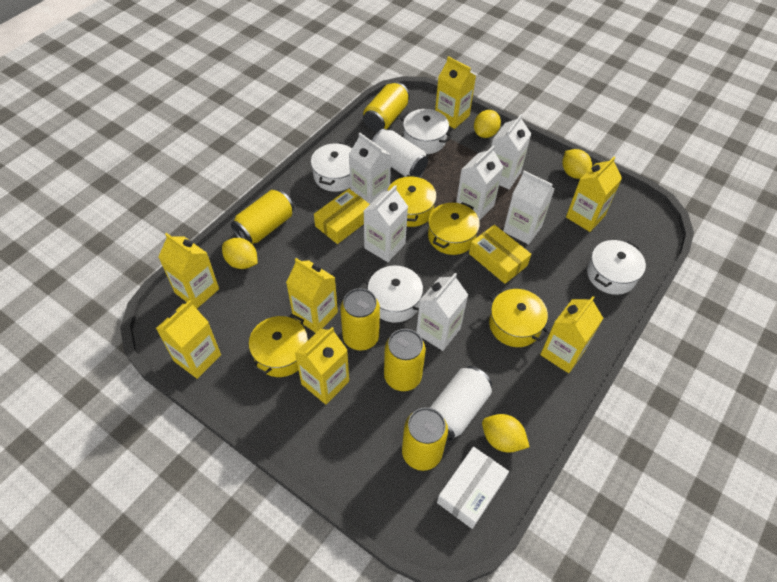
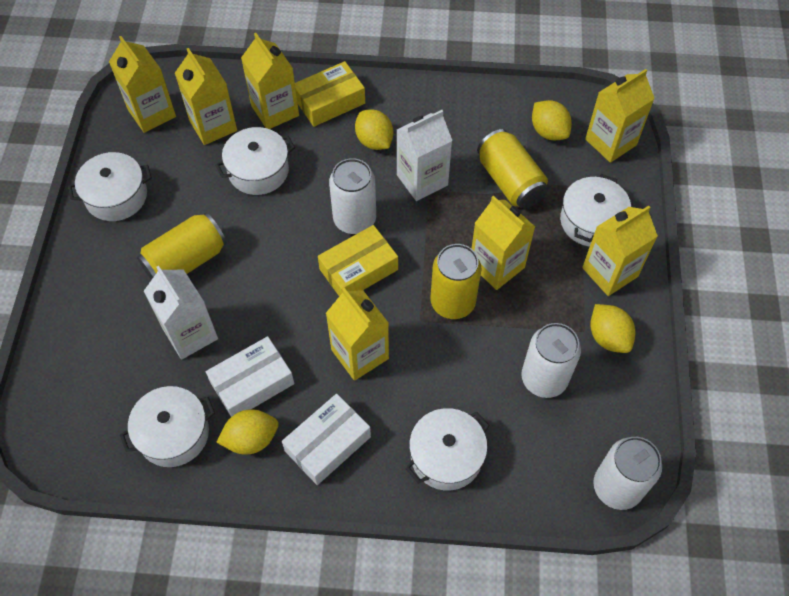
white box: 1 -> 2
white can: 2 -> 3
white carton: 6 -> 2
white pot: 4 -> 5
yellow can: 5 -> 3
yellow pot: 4 -> 0

